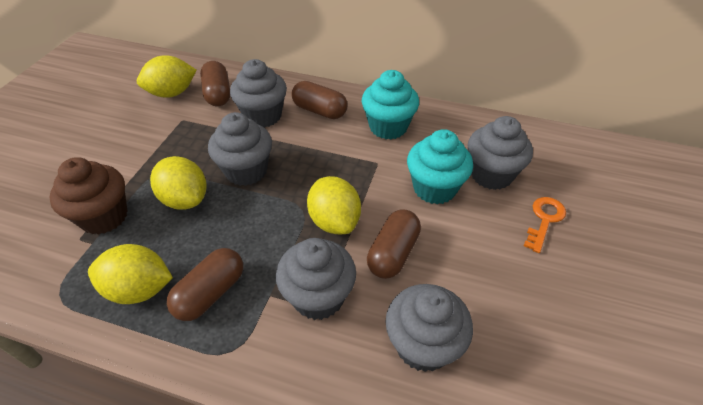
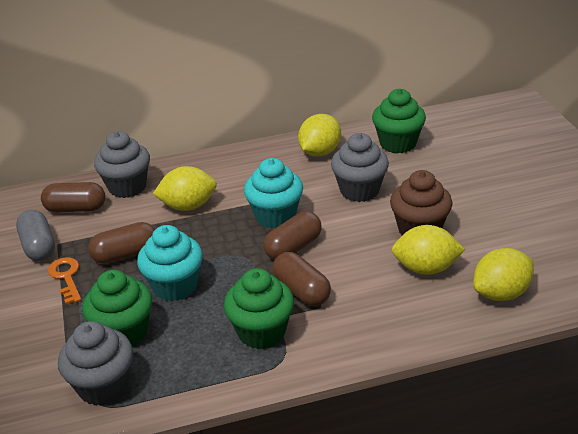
green cupcake: 0 -> 3
grey capsule: 0 -> 1
grey cupcake: 5 -> 3

